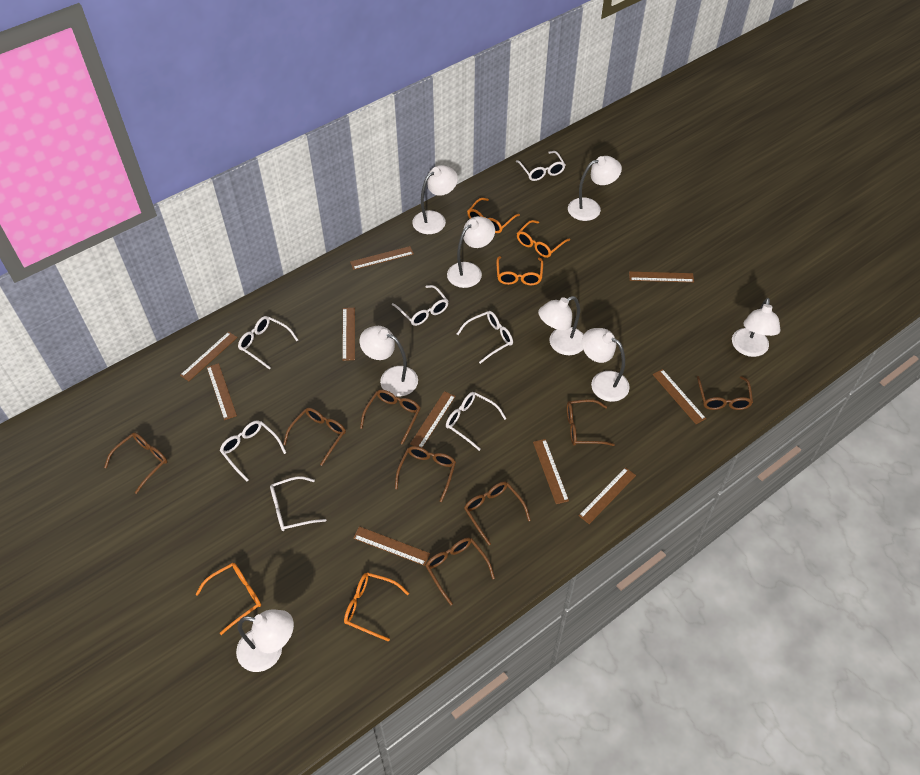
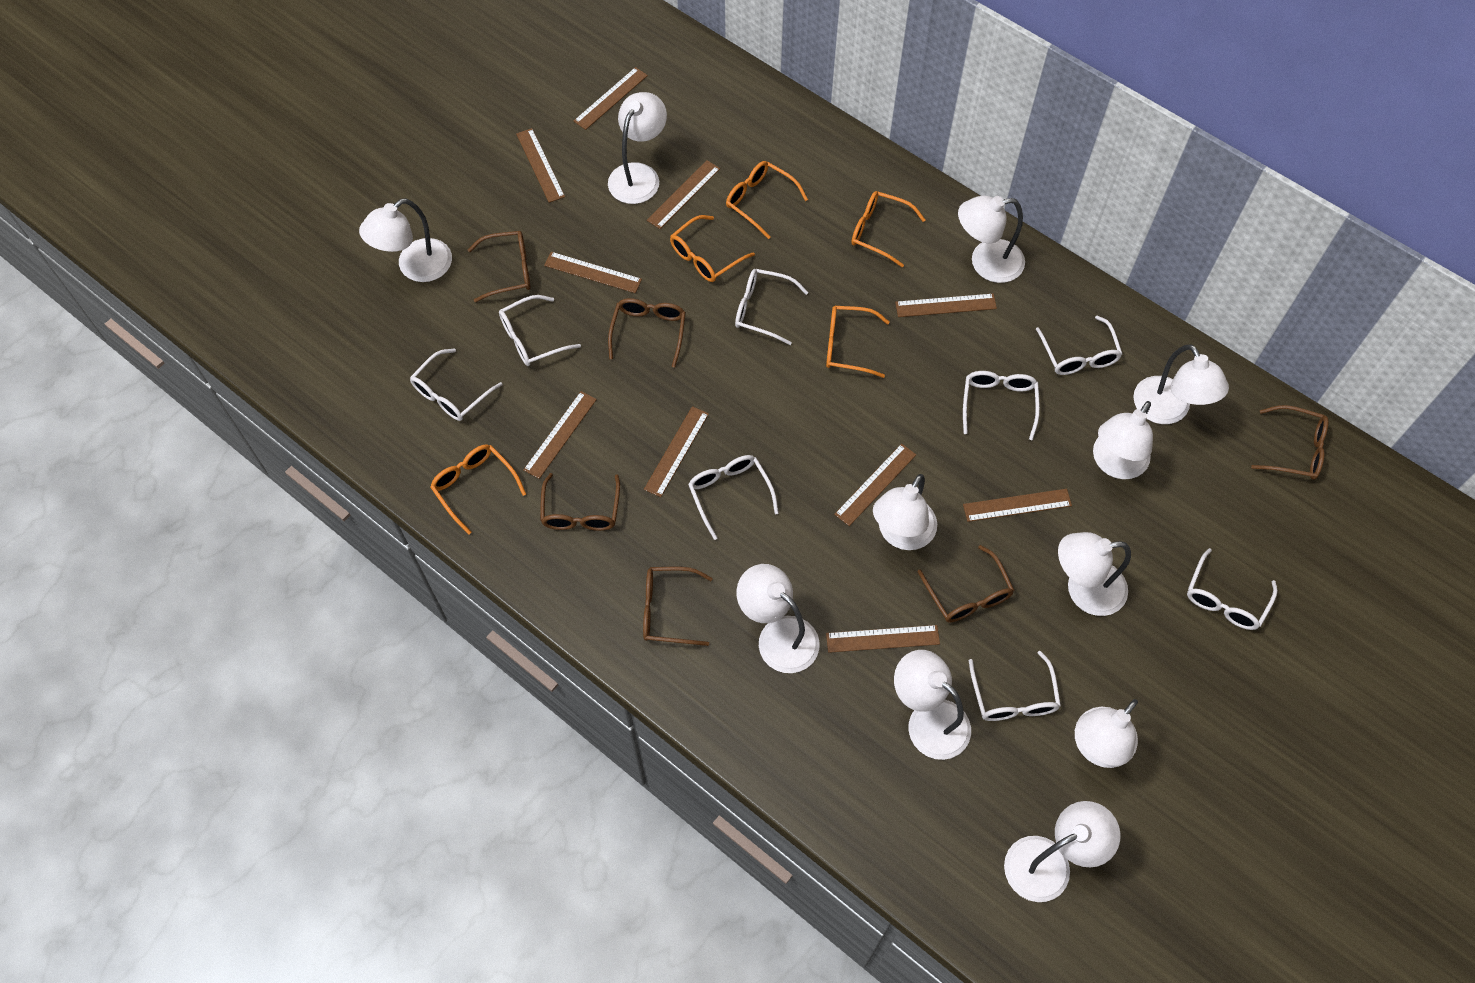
brown glasses: 8 -> 6
white glasses: 7 -> 8
white lamp: 8 -> 11

